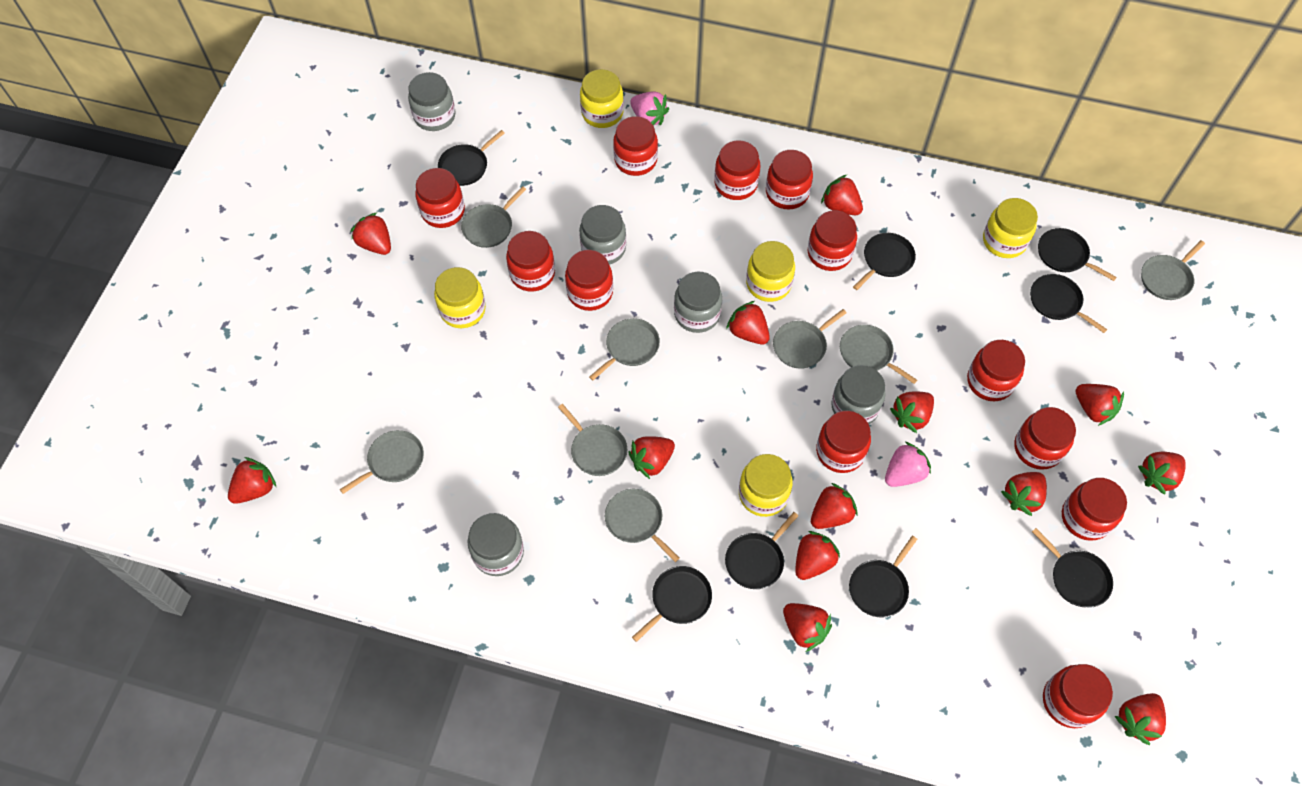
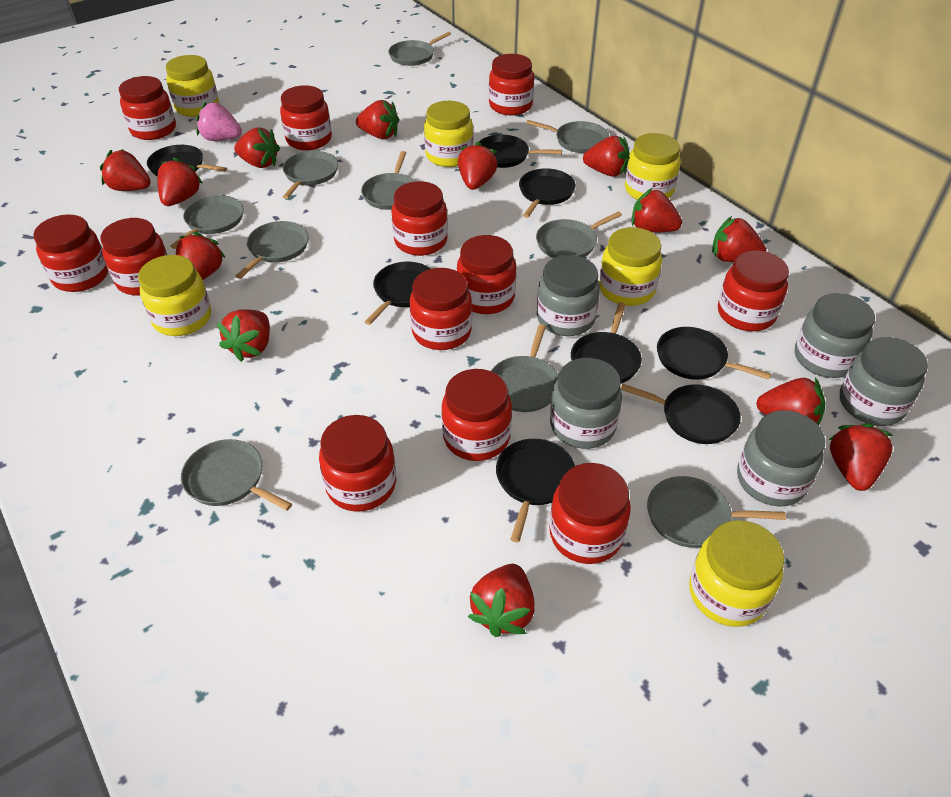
grey pan: 8 -> 10
pink strawberry: 2 -> 1
yellow jar: 5 -> 6

